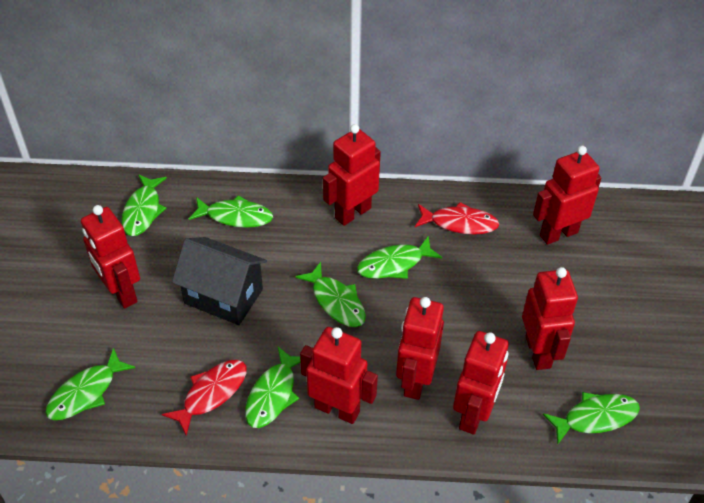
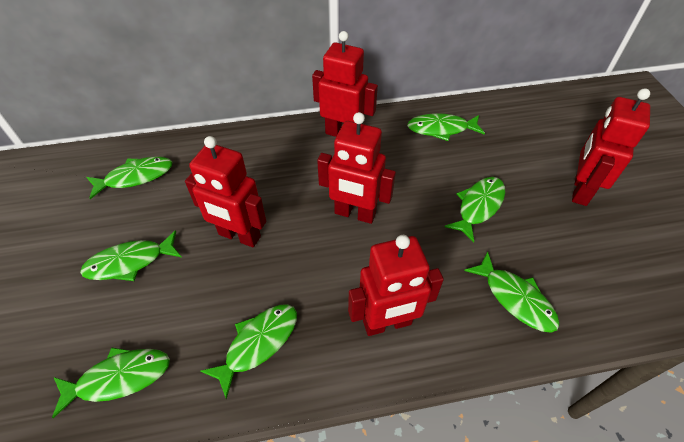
black house: 1 -> 0
red fish: 2 -> 0
red robot: 7 -> 5

